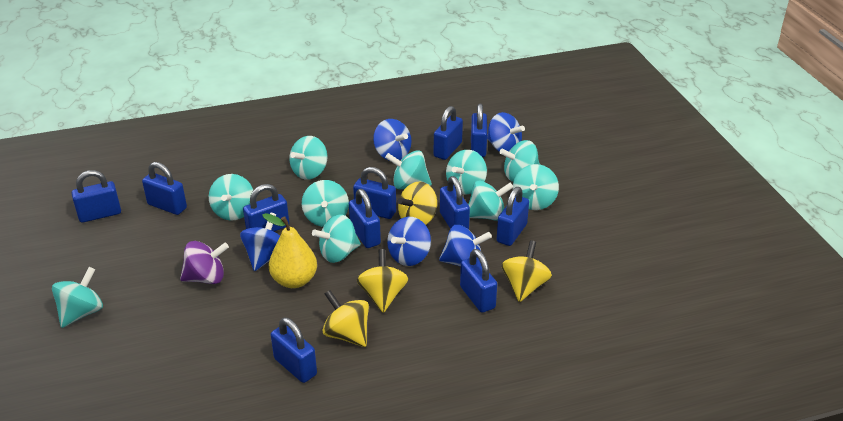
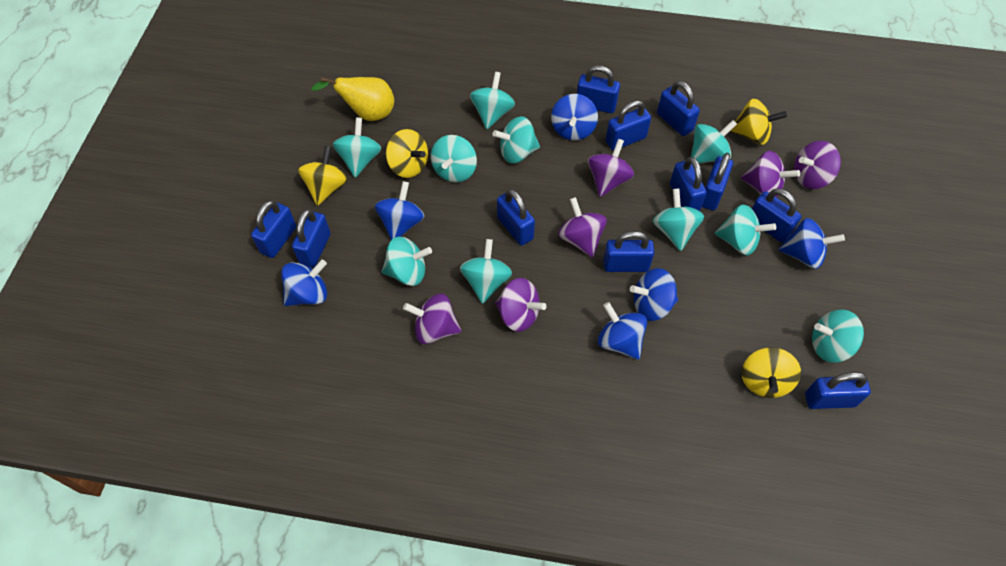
blue spinning top: 5 -> 6
purple spinning top: 1 -> 6

